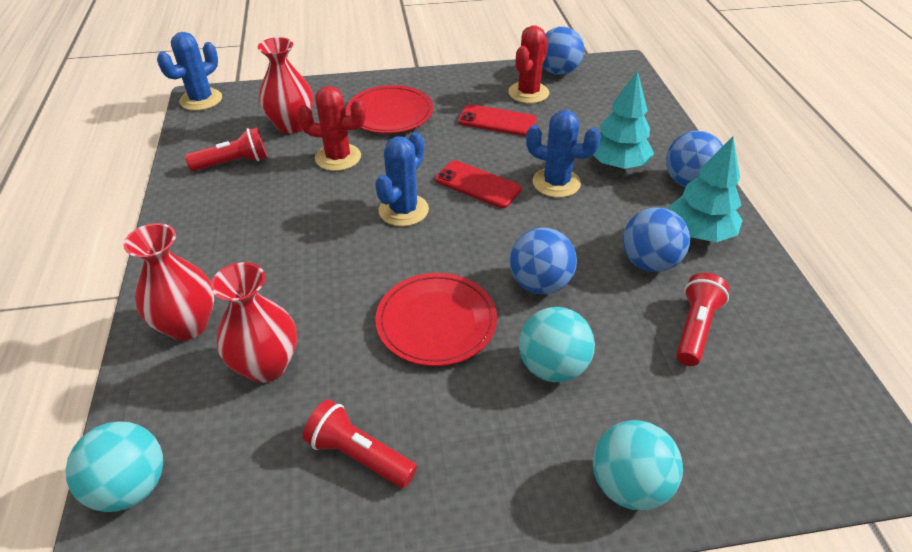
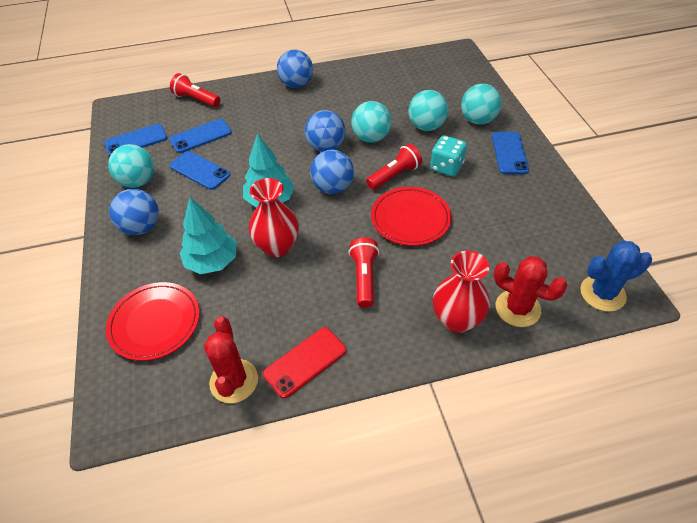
blue cactus: 3 -> 1
blue phone: 0 -> 4
red phone: 2 -> 1
red vase: 3 -> 2
turquoise ball: 3 -> 4
turquoise dice: 0 -> 1

